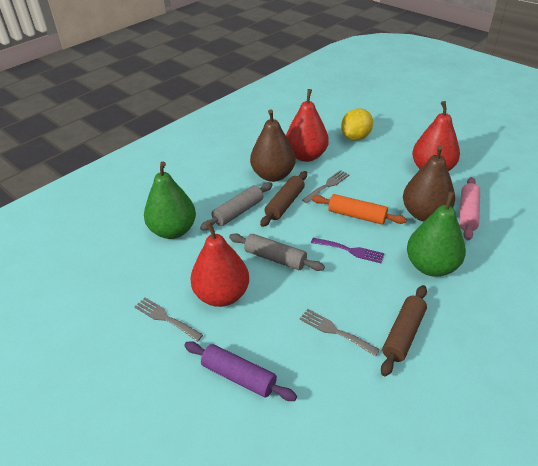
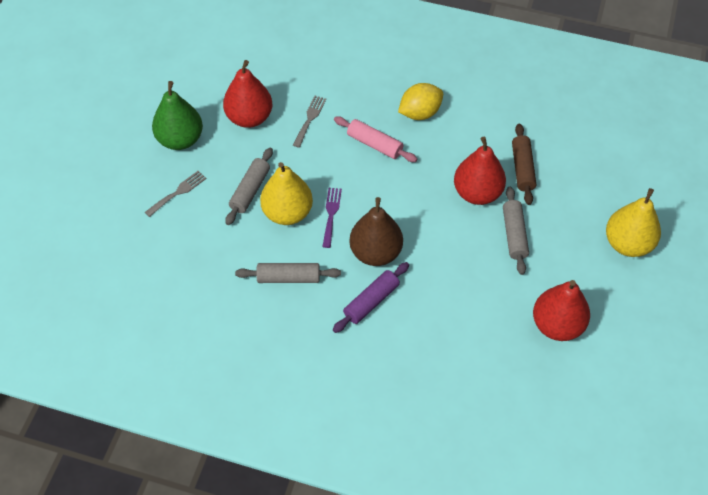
brown pear: 2 -> 1
brown rolling pin: 2 -> 1
green pear: 2 -> 1
grey fork: 3 -> 2
grey rolling pin: 2 -> 3
orange rolling pin: 1 -> 0
yellow pear: 0 -> 2

